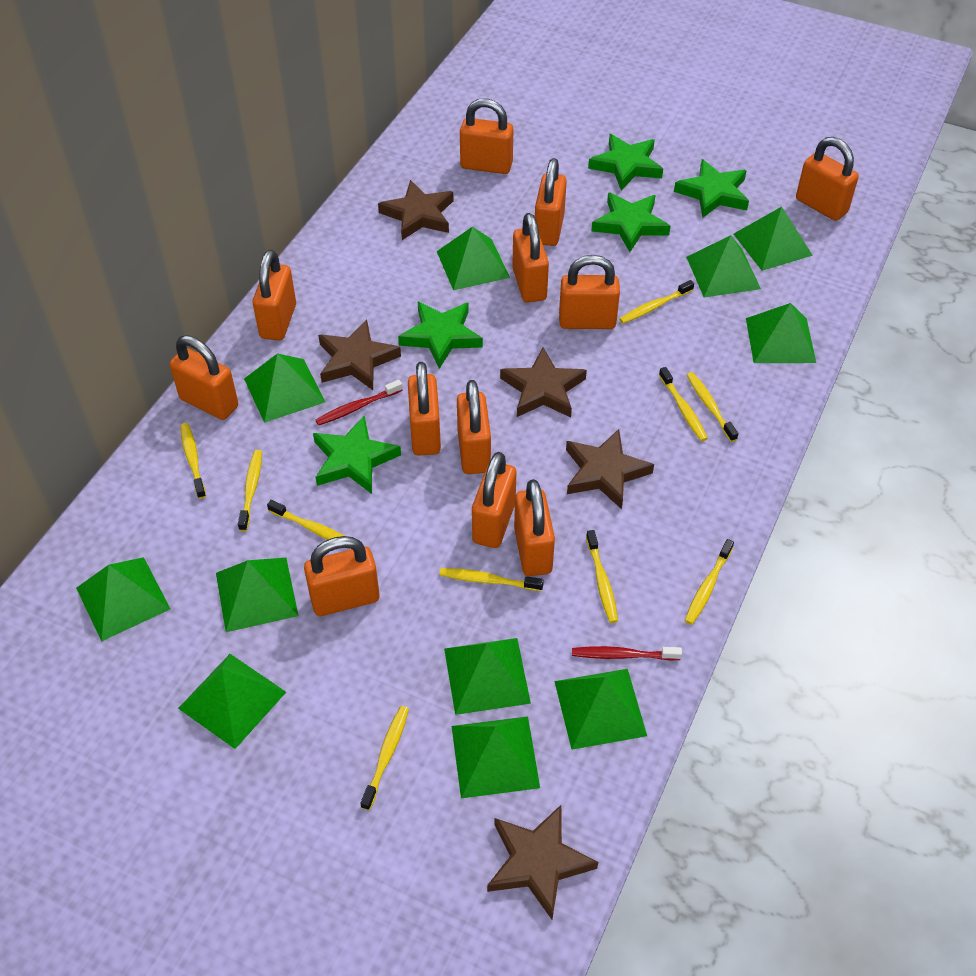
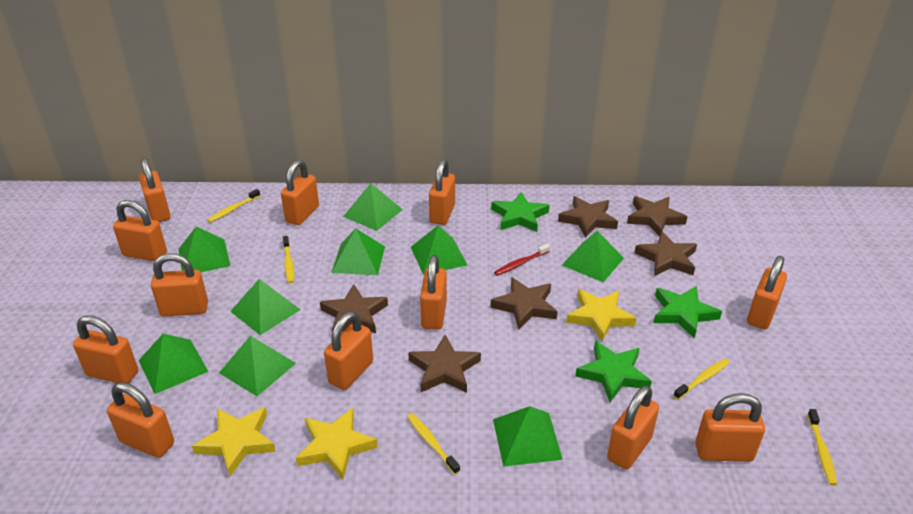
brown star: 5 -> 6
green pyramid: 11 -> 9
green star: 5 -> 3
red toothbrush: 2 -> 1
yellow star: 0 -> 3
yellow toothbrush: 10 -> 5

